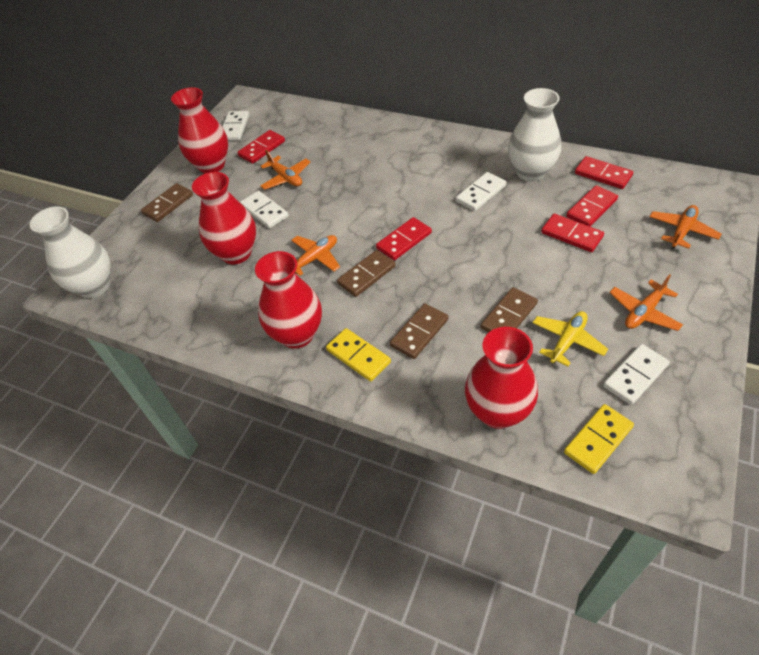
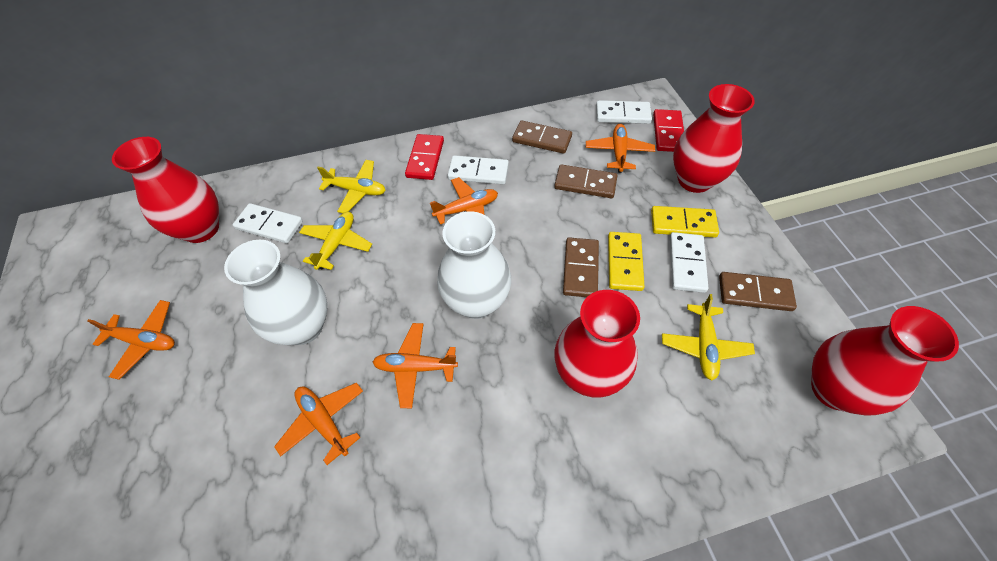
orange plane: 4 -> 5
red domino: 5 -> 2
yellow plane: 1 -> 3

